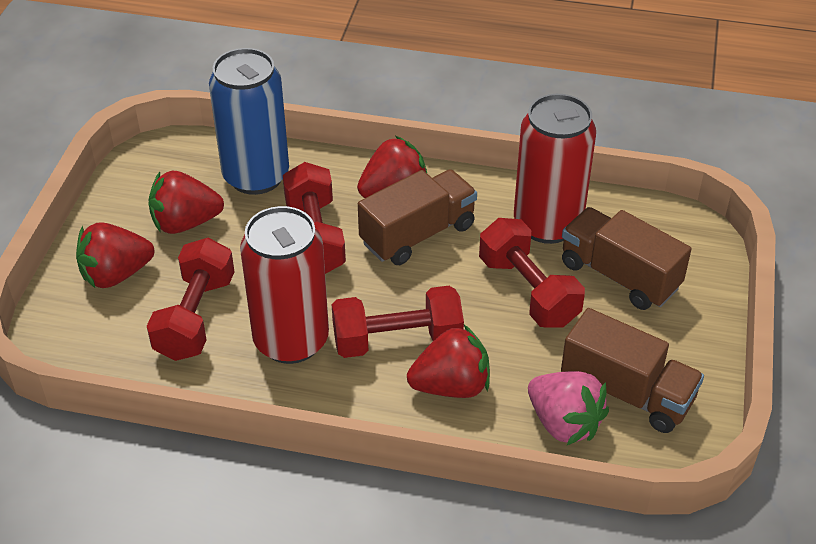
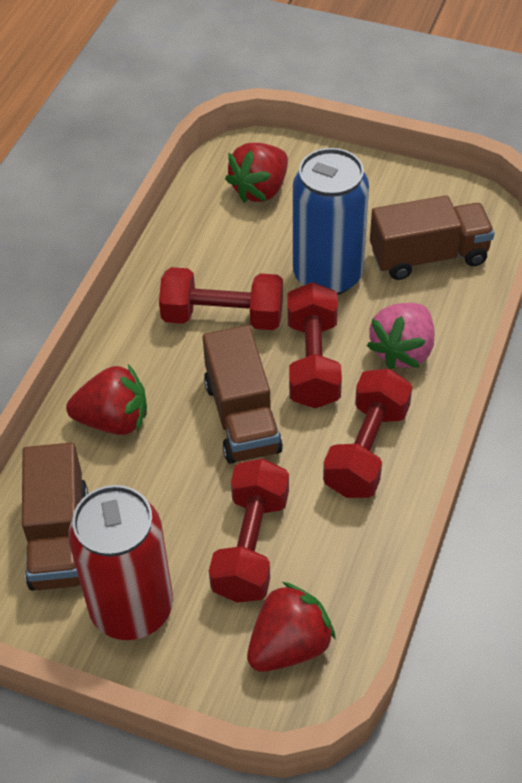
red can: 2 -> 1
red strawberry: 4 -> 3

